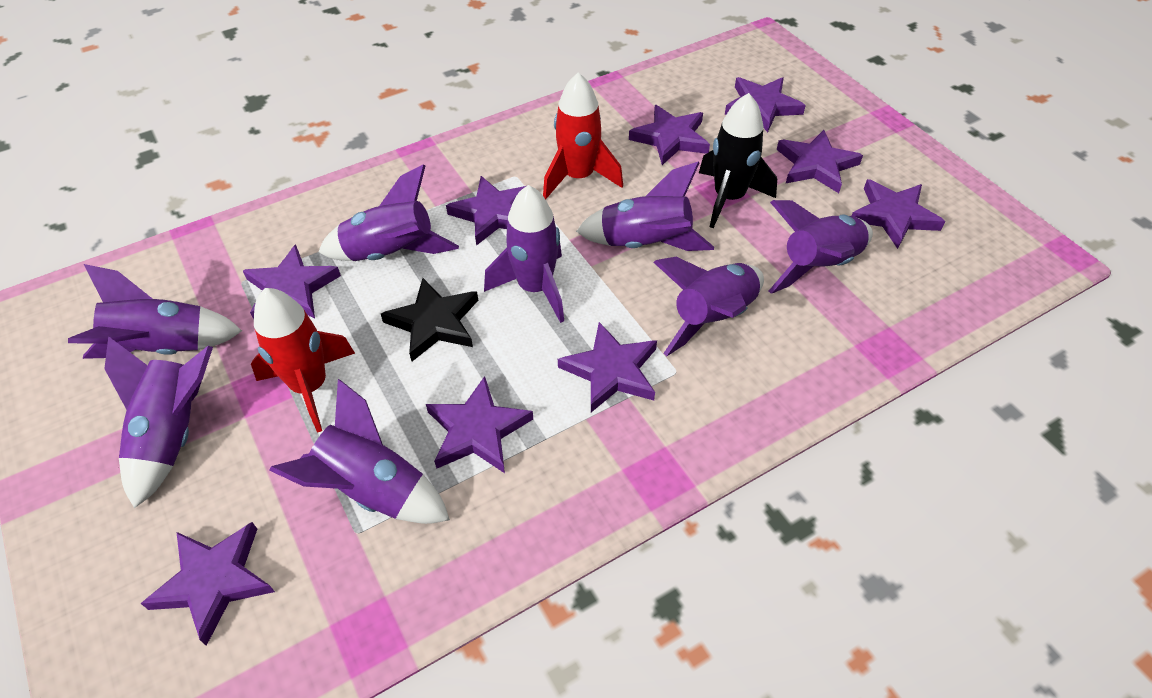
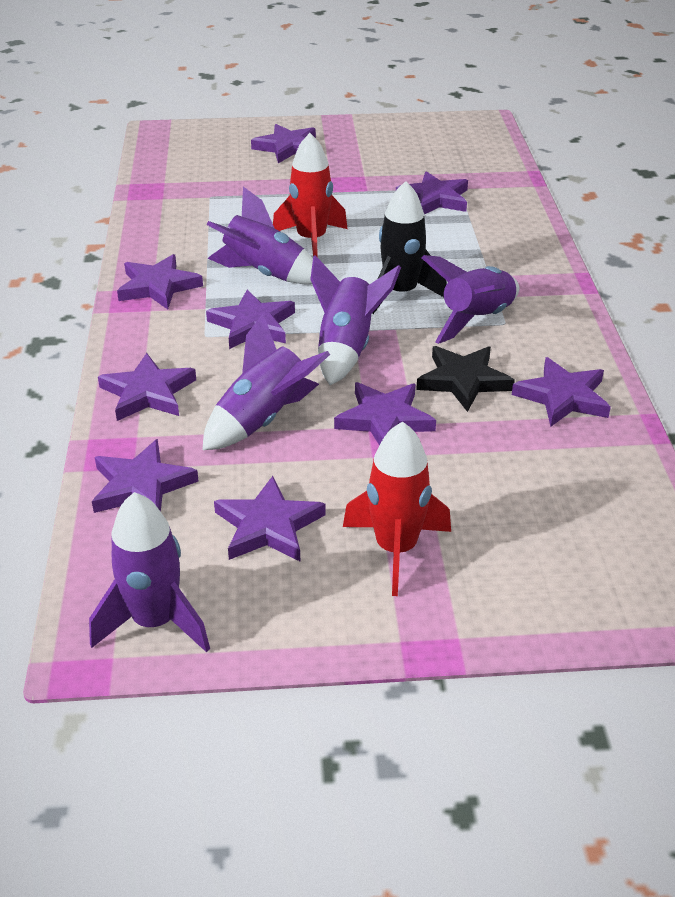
purple rocket: 8 -> 5

